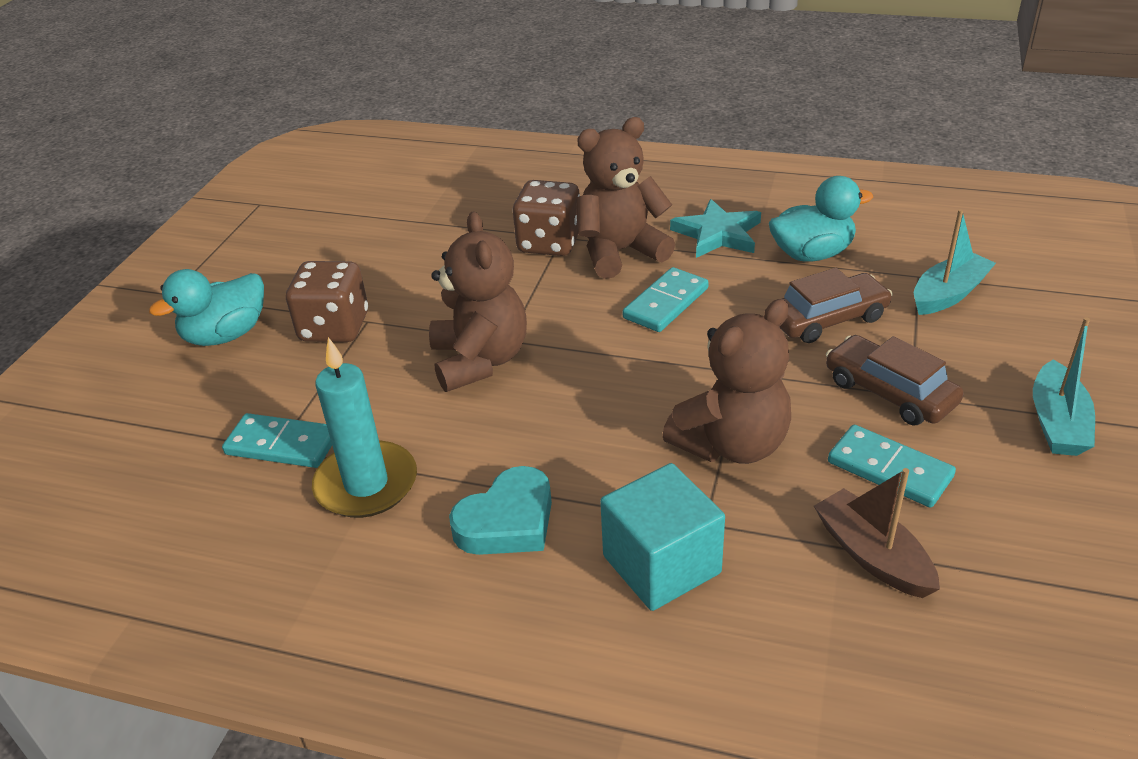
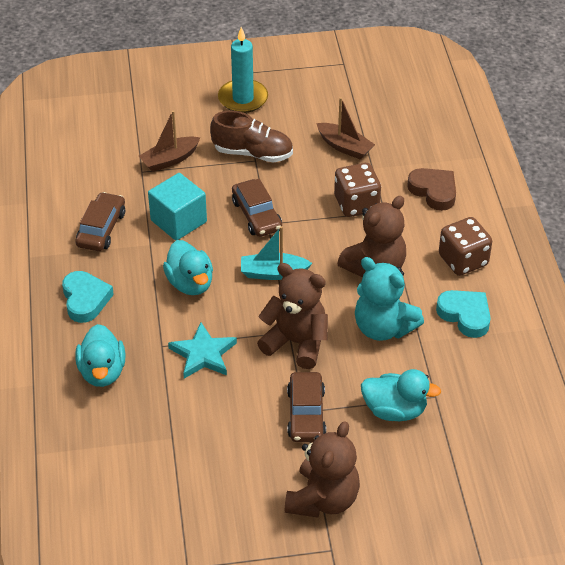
brown boat: 1 -> 2
brown car: 2 -> 3
brown heart: 0 -> 1
brown shoe: 0 -> 1
turquoise boat: 2 -> 1
turquoise domino: 3 -> 0
turquoise duck: 2 -> 3
turquoise heart: 1 -> 2
turquoise teddy bear: 0 -> 1

